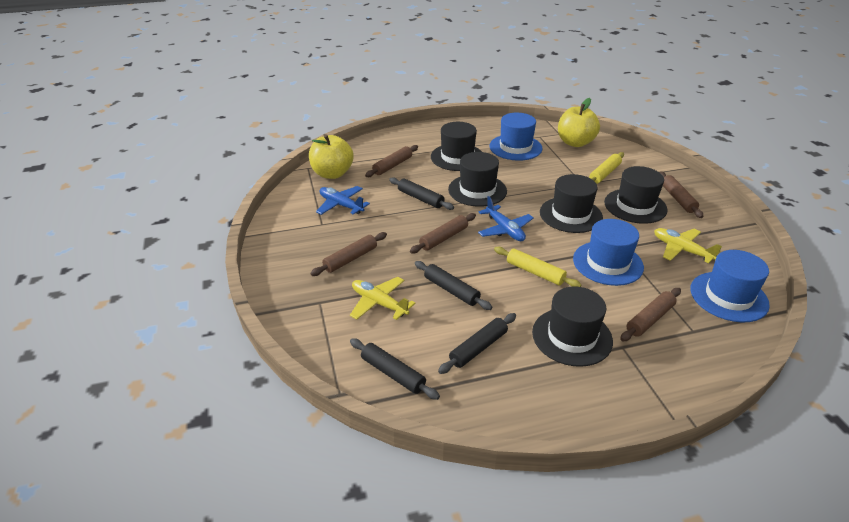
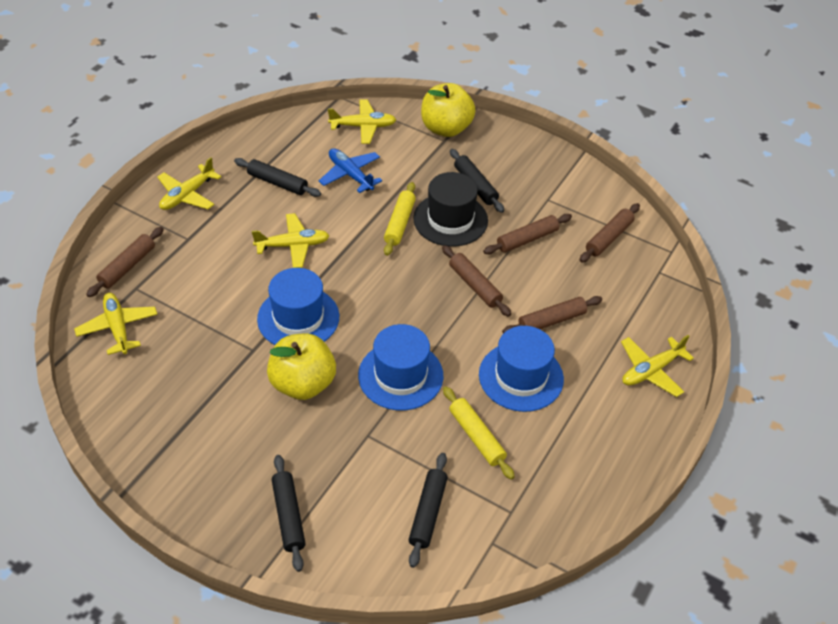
black hat: 5 -> 1
blue plane: 2 -> 1
yellow plane: 2 -> 5

